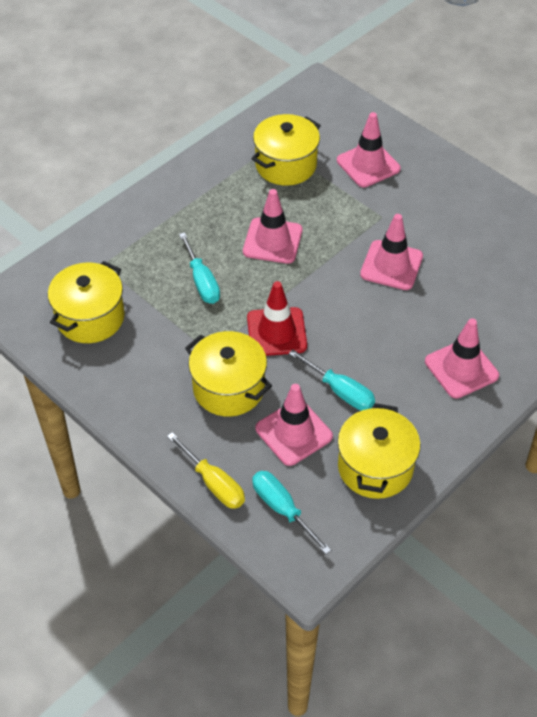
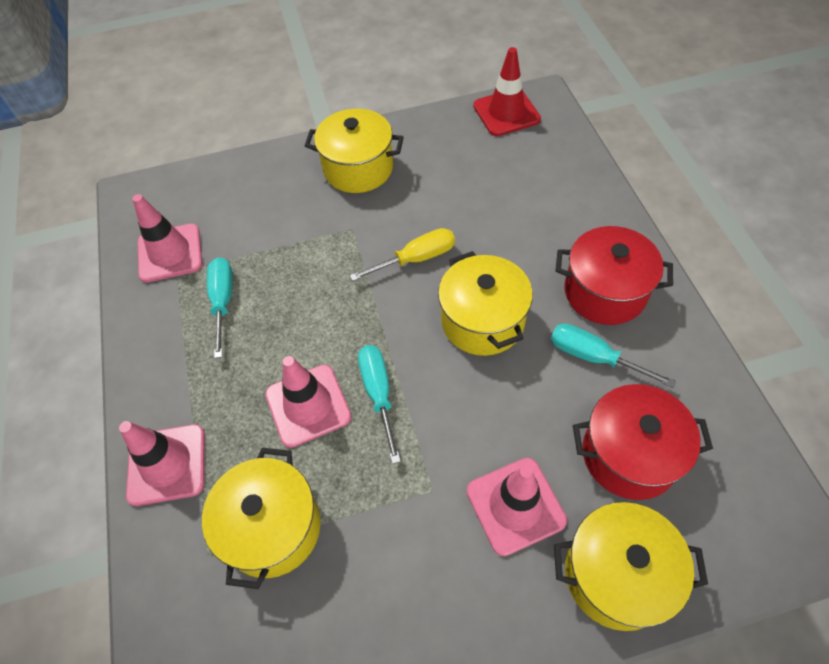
pink traffic cone: 5 -> 4
red pot: 0 -> 2

